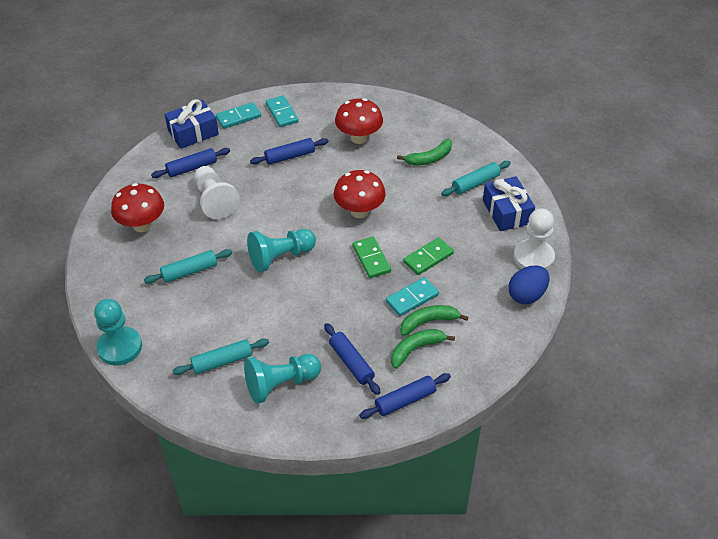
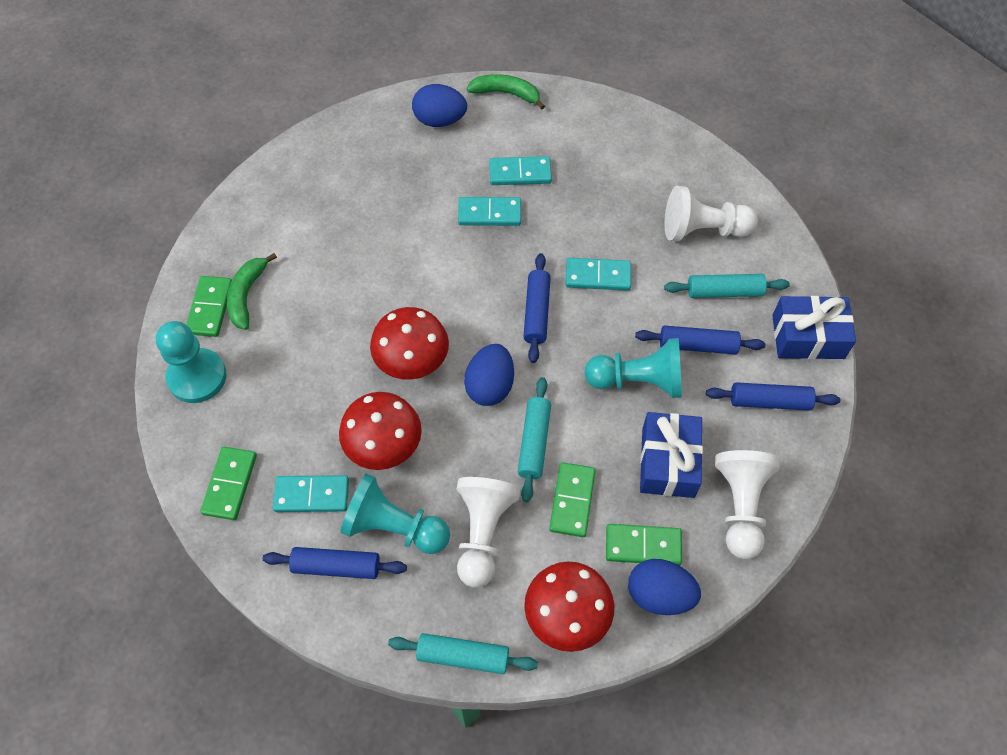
blue egg: 1 -> 3
green banana: 3 -> 2
green domino: 2 -> 4
turquoise domino: 3 -> 4
white pawn: 2 -> 3

